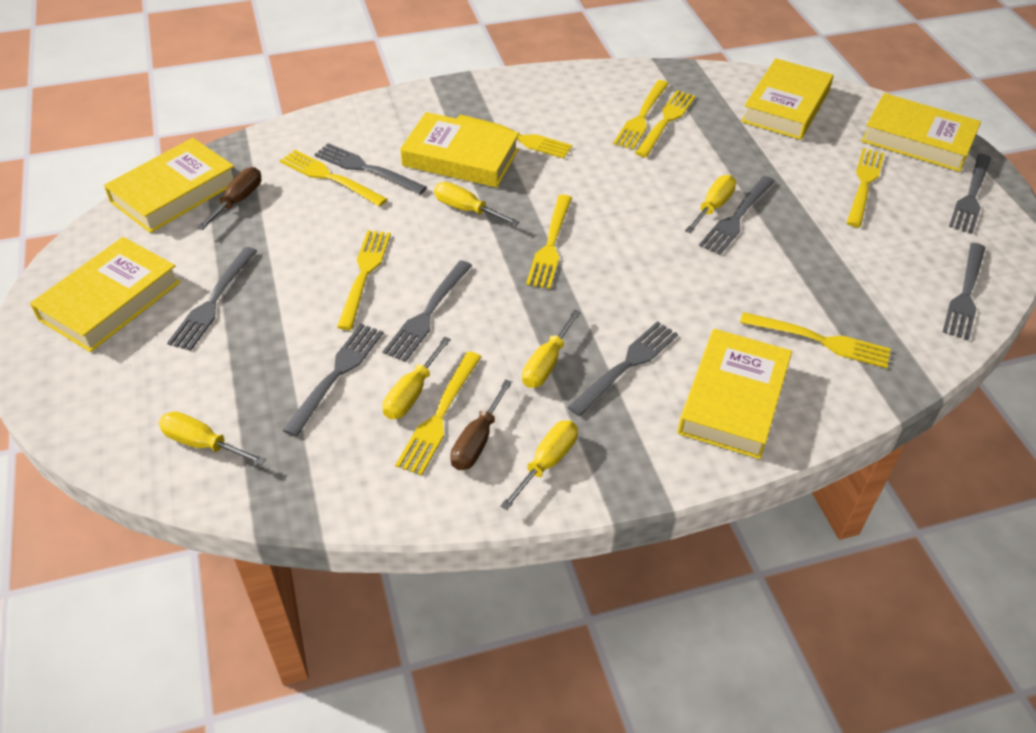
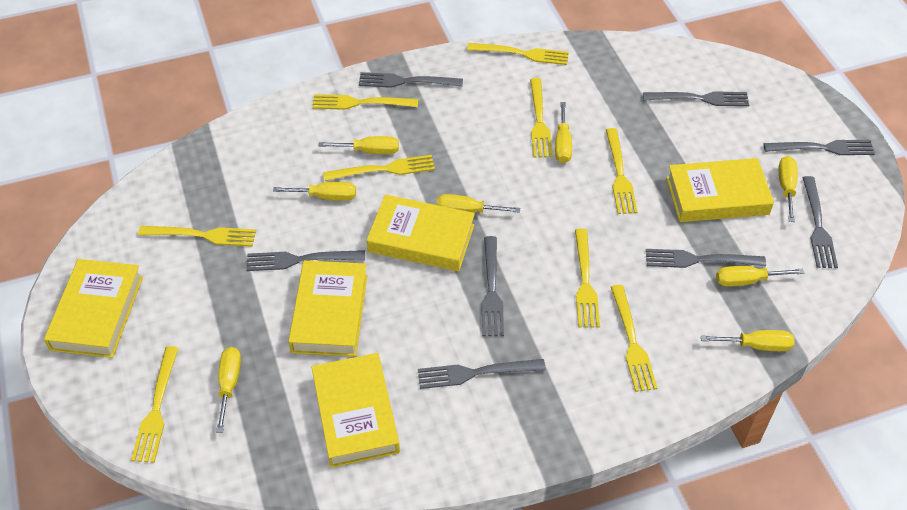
brown screwdriver: 2 -> 0
yellow book: 6 -> 5
yellow screwdriver: 6 -> 8

